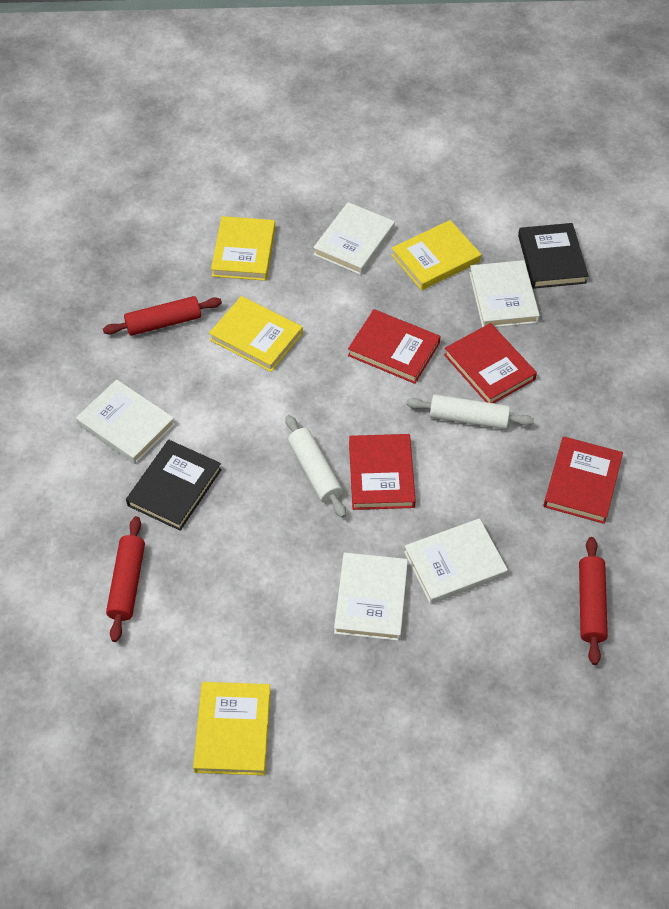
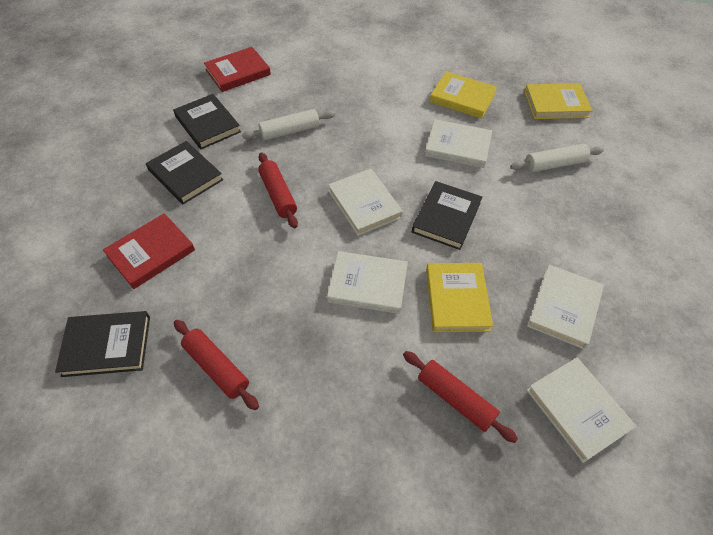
black book: 2 -> 4
red book: 4 -> 2
yellow book: 4 -> 3

